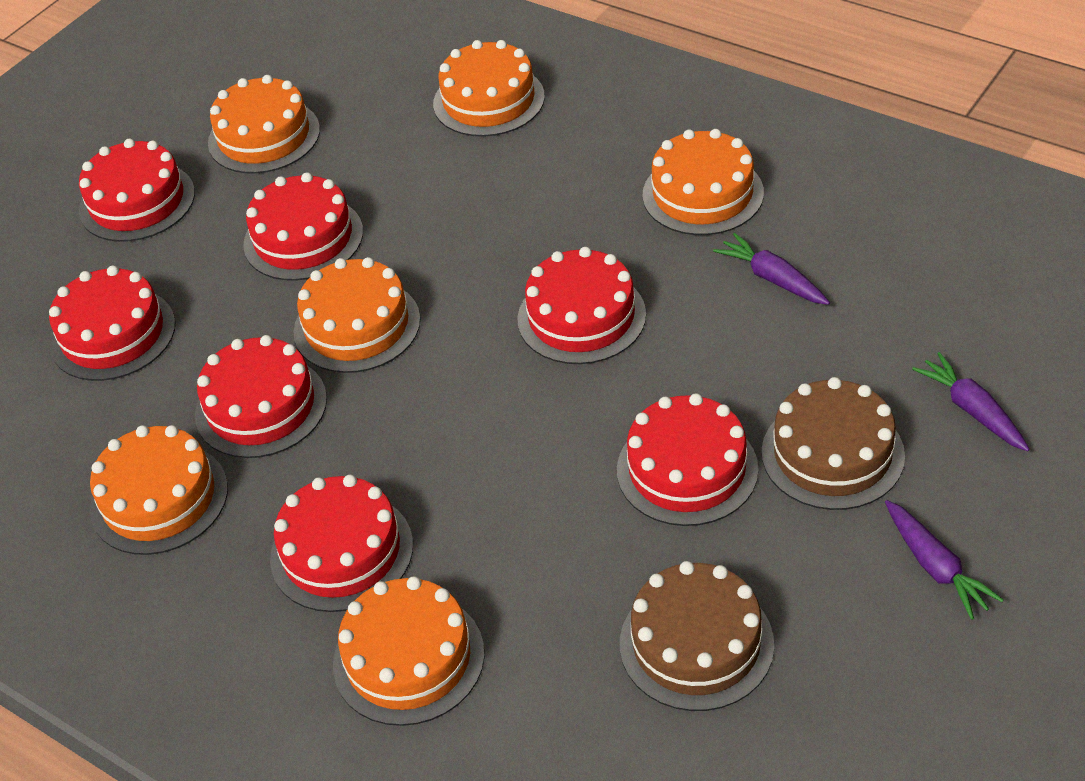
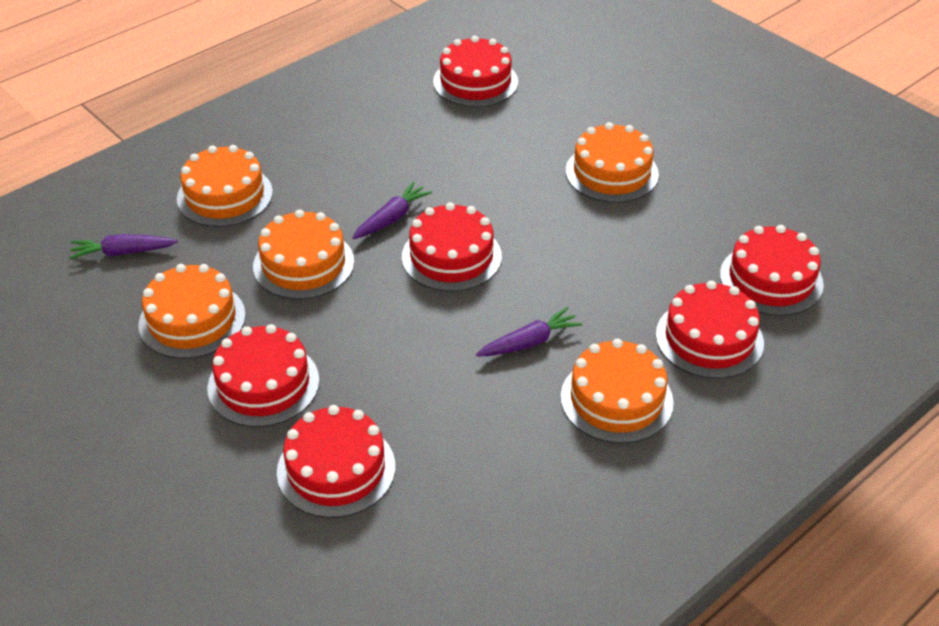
brown cake: 2 -> 0
orange cake: 6 -> 5
red cake: 7 -> 6

